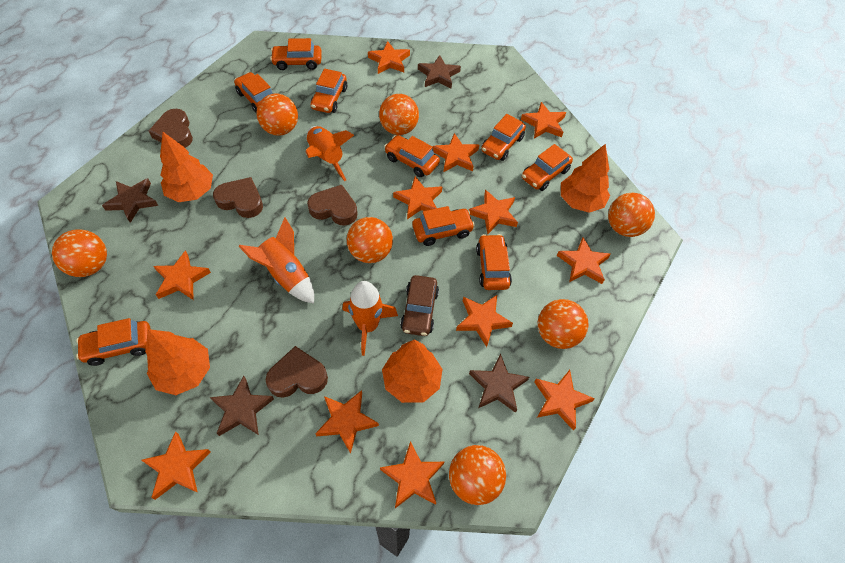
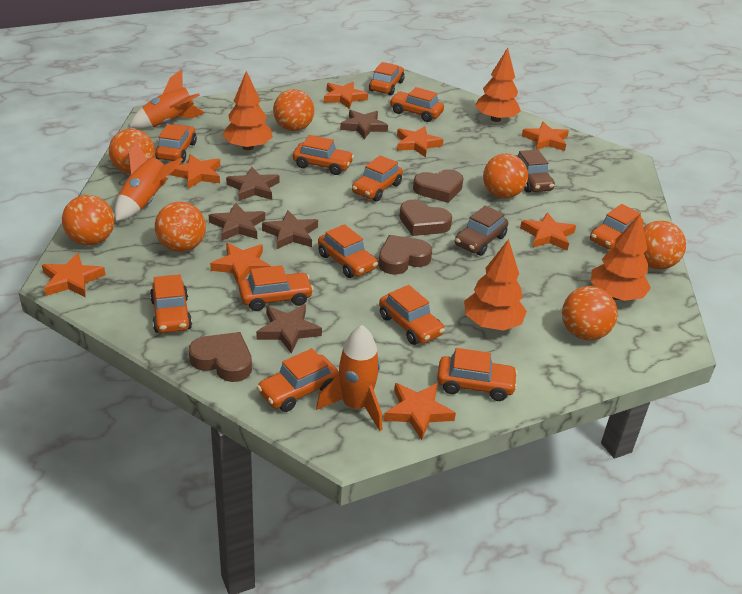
brown car: 1 -> 2
brown star: 4 -> 5
orange car: 9 -> 12
orange star: 12 -> 8

